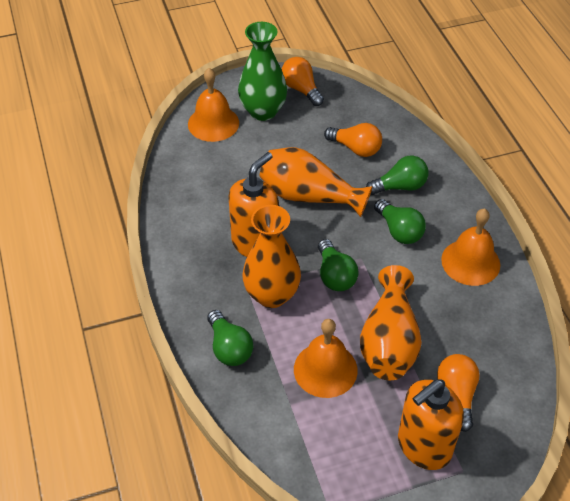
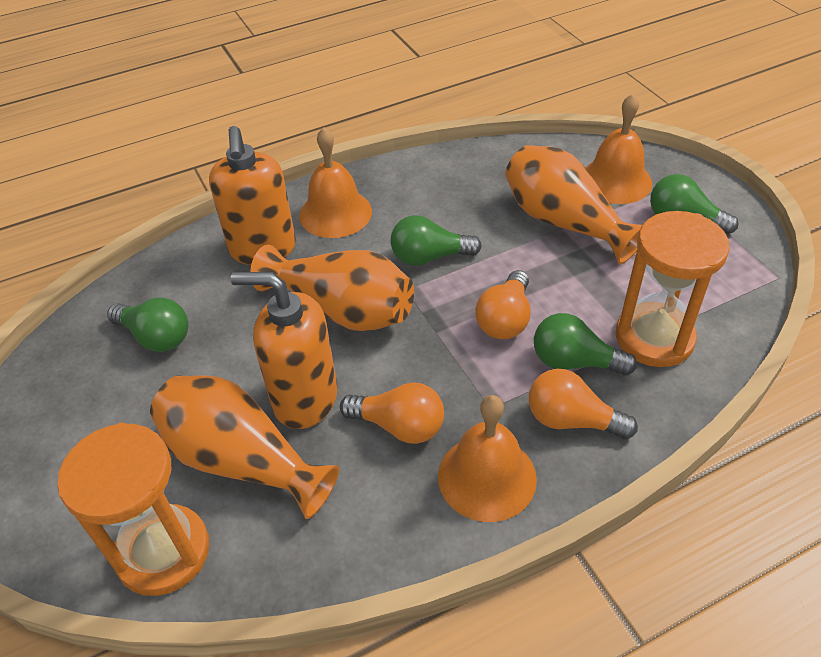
green vase: 1 -> 0
orange hourglass: 0 -> 2

